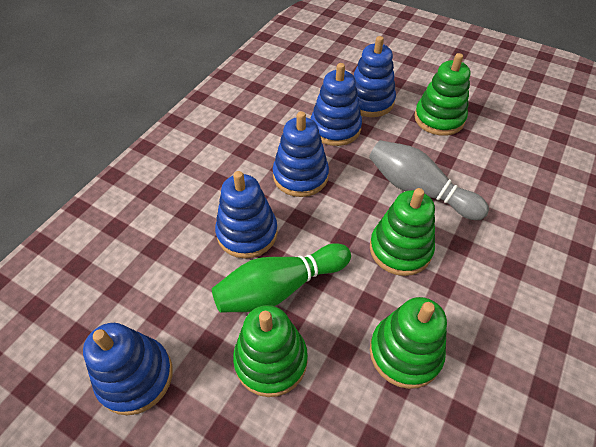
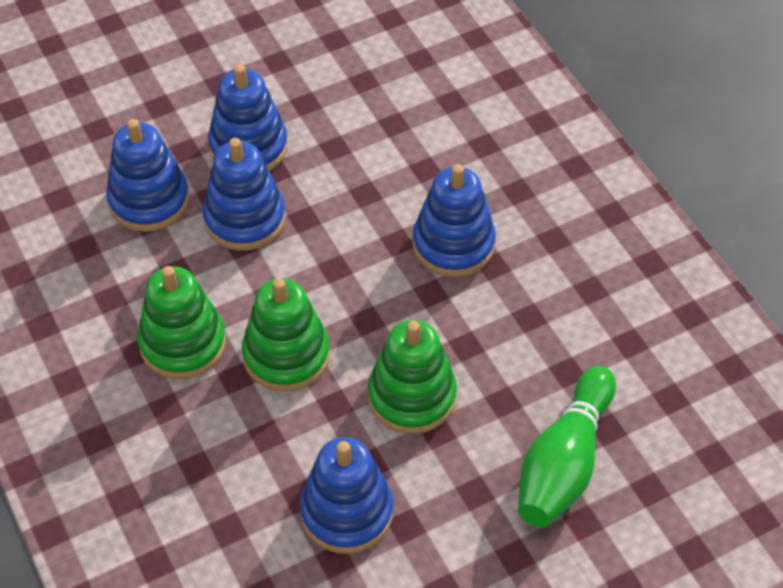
green stacking toy: 4 -> 3
grey bowling pin: 1 -> 0

